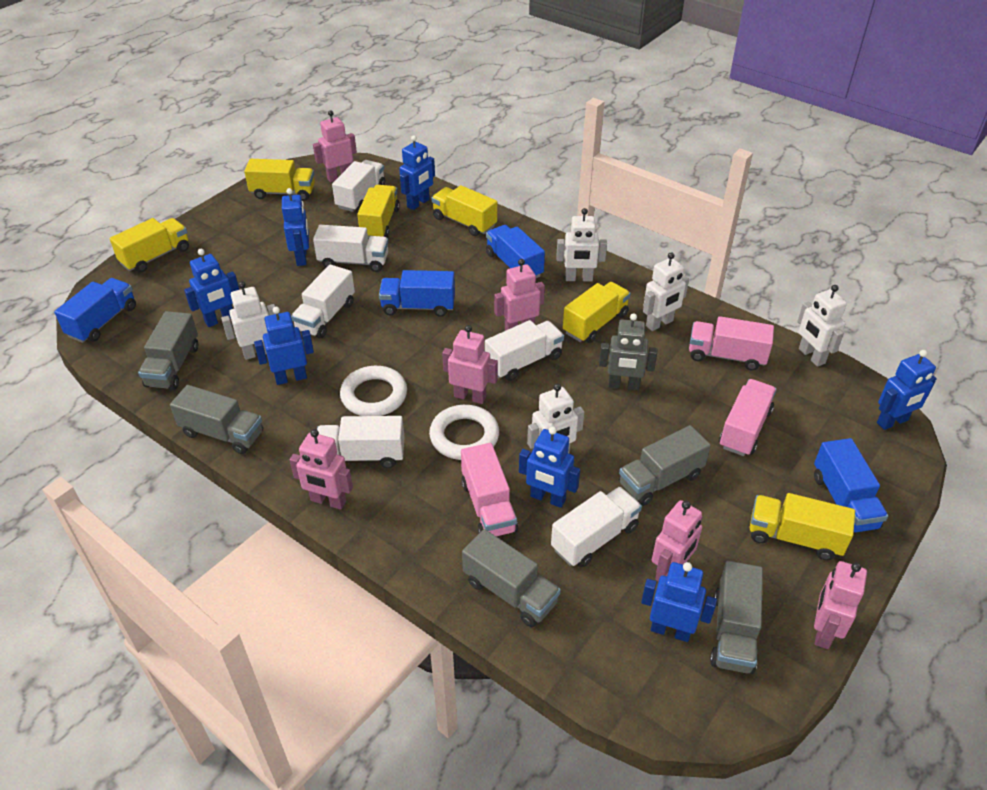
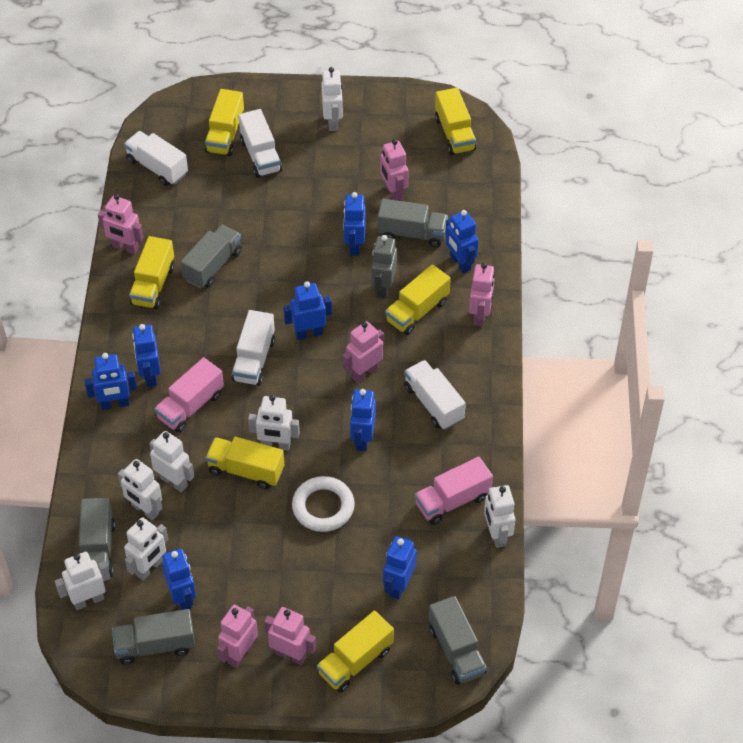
blue robot: 7 -> 8
blue truck: 4 -> 0
pink truck: 3 -> 2
white ring: 2 -> 1
white robot: 5 -> 7
white truck: 6 -> 4

